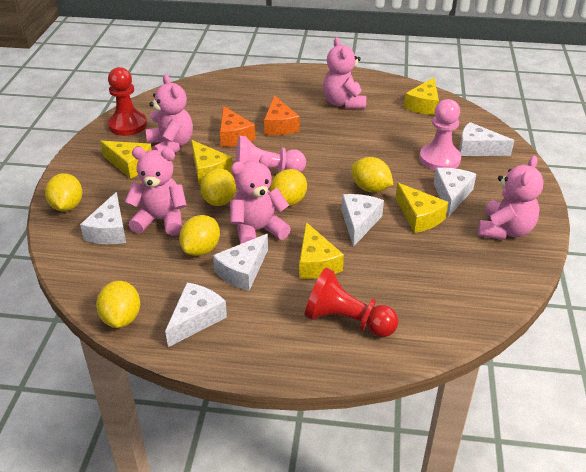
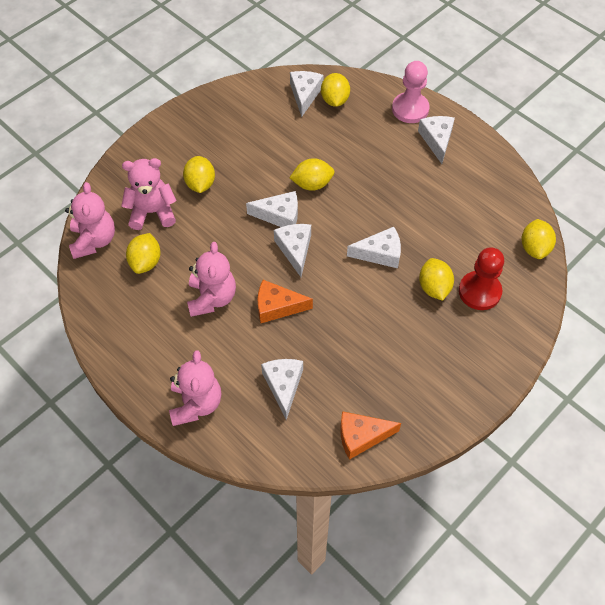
pink pawn: 2 -> 1
pink teddy bear: 5 -> 4
red pawn: 2 -> 1
yellow cheese: 5 -> 0

